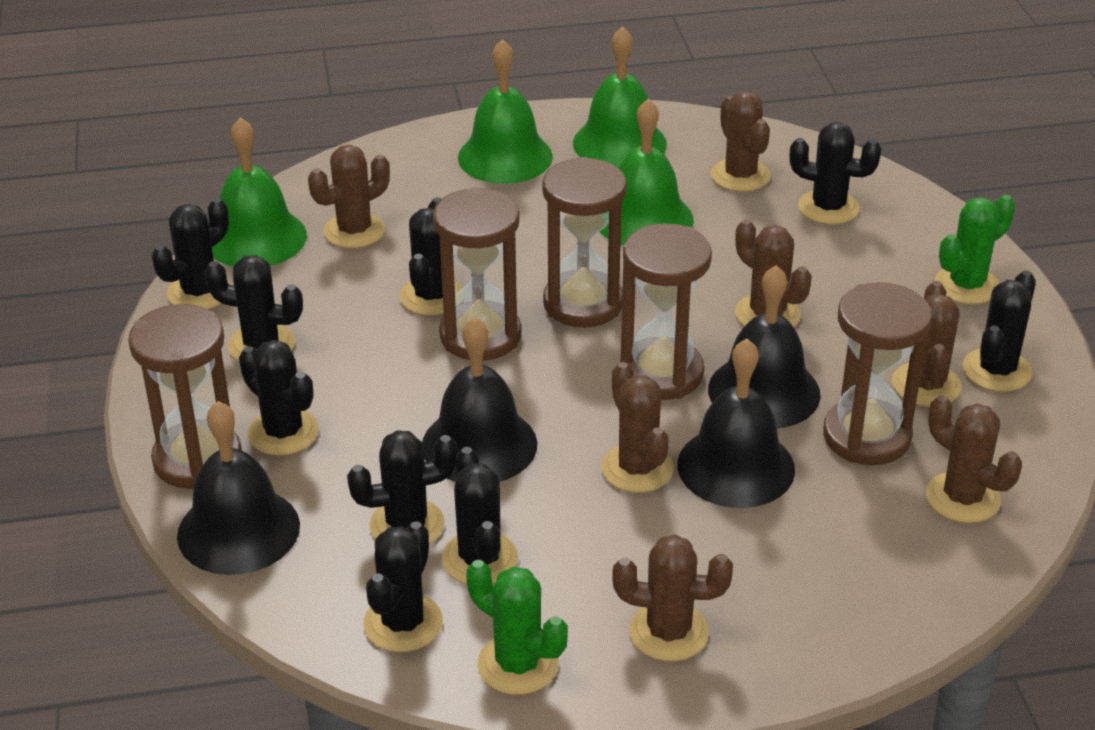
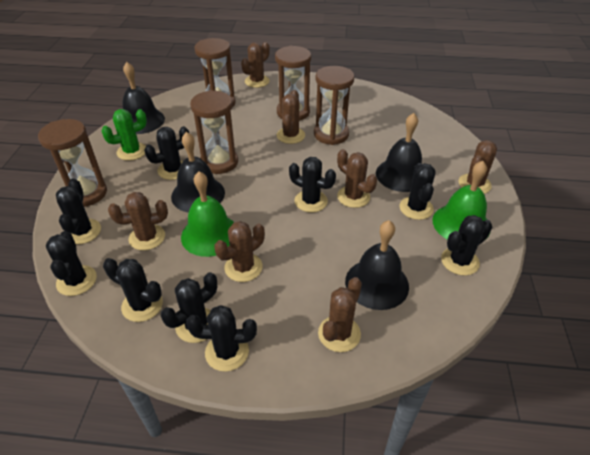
green bell: 4 -> 2
green cactus: 2 -> 1

